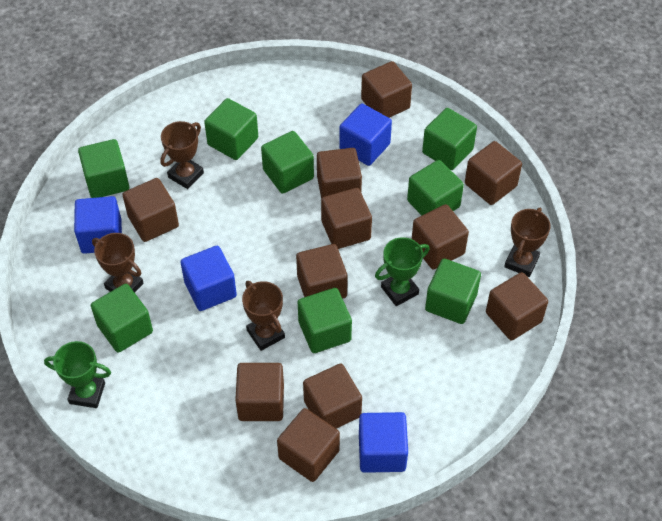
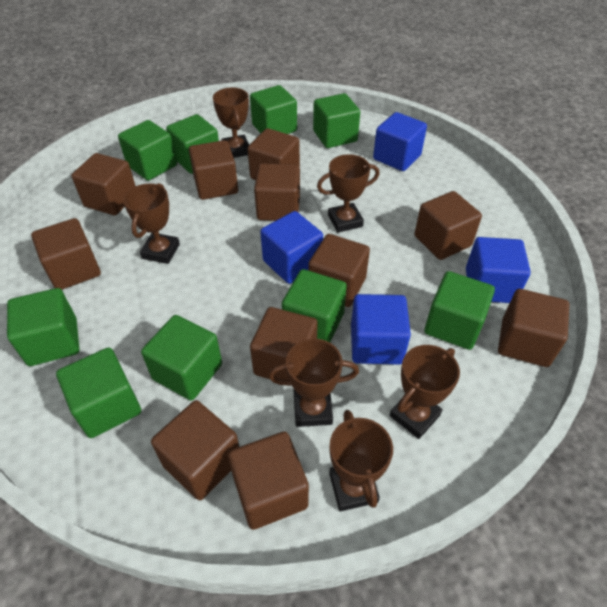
brown trophy: 4 -> 6
green cube: 8 -> 9
green trophy: 2 -> 0

